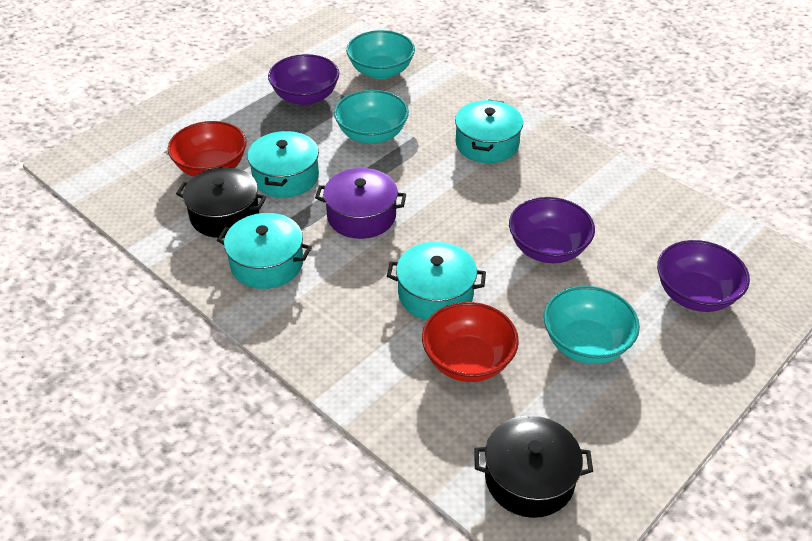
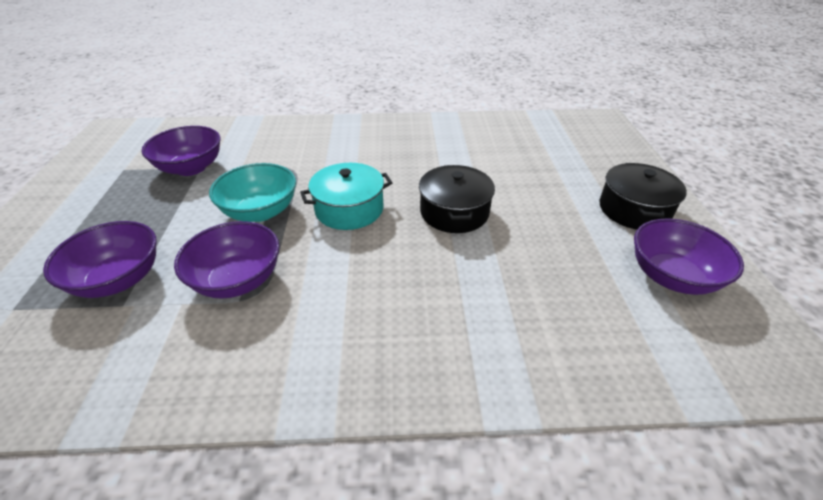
purple bowl: 3 -> 4
purple pot: 1 -> 0
red bowl: 2 -> 0
turquoise bowl: 3 -> 1
turquoise pot: 4 -> 1

